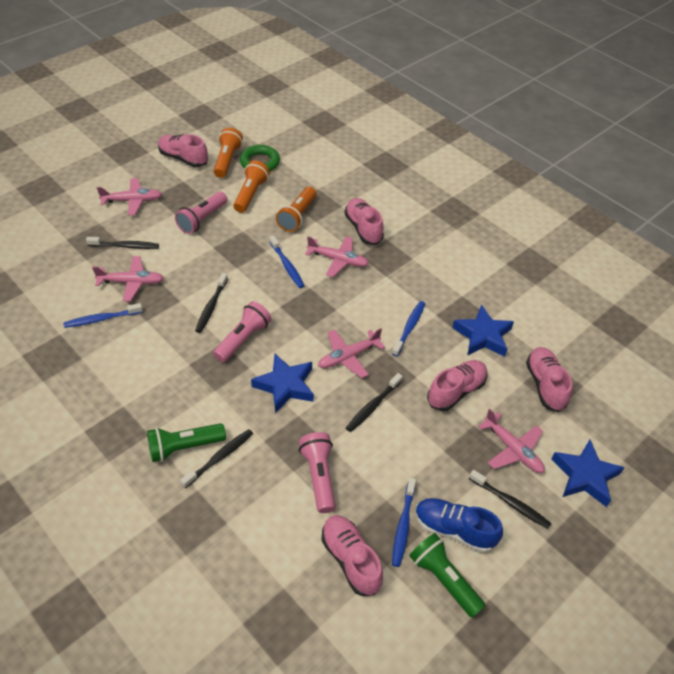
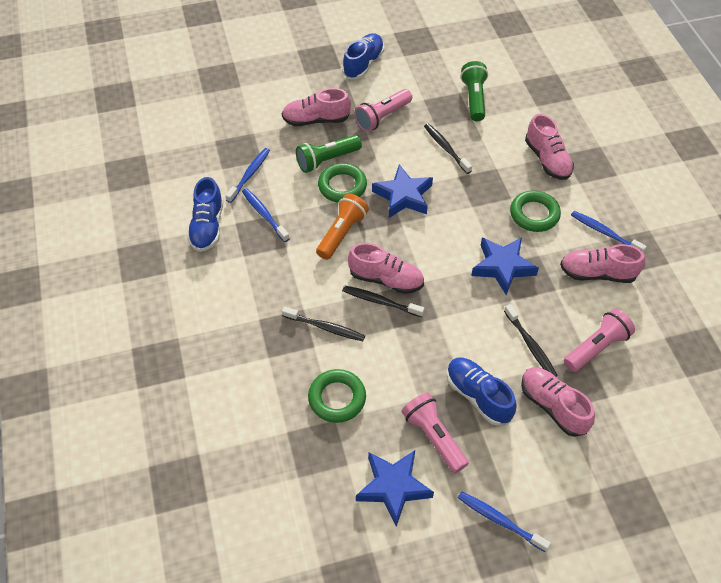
black toothbrush: 5 -> 4
blue shoe: 1 -> 3
green ring: 1 -> 3
orange flashlight: 3 -> 1
pink plane: 5 -> 0

